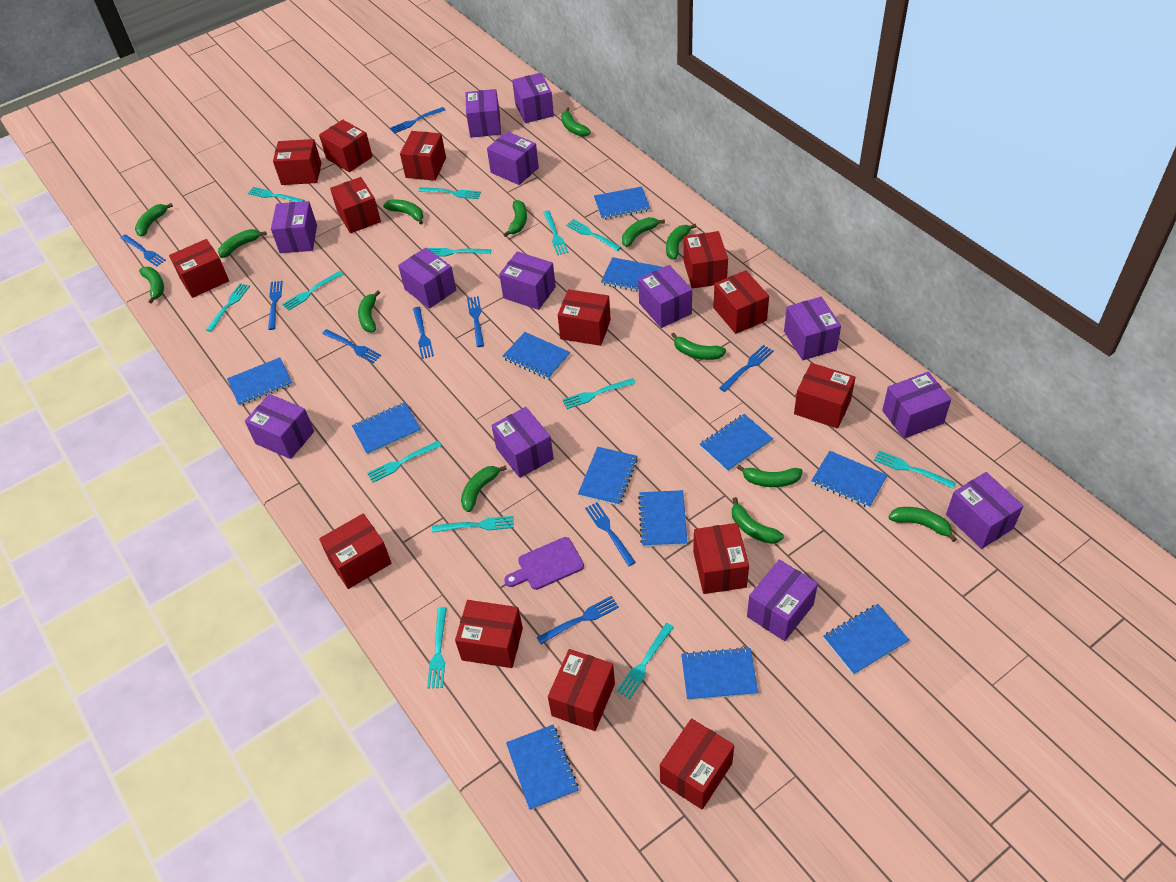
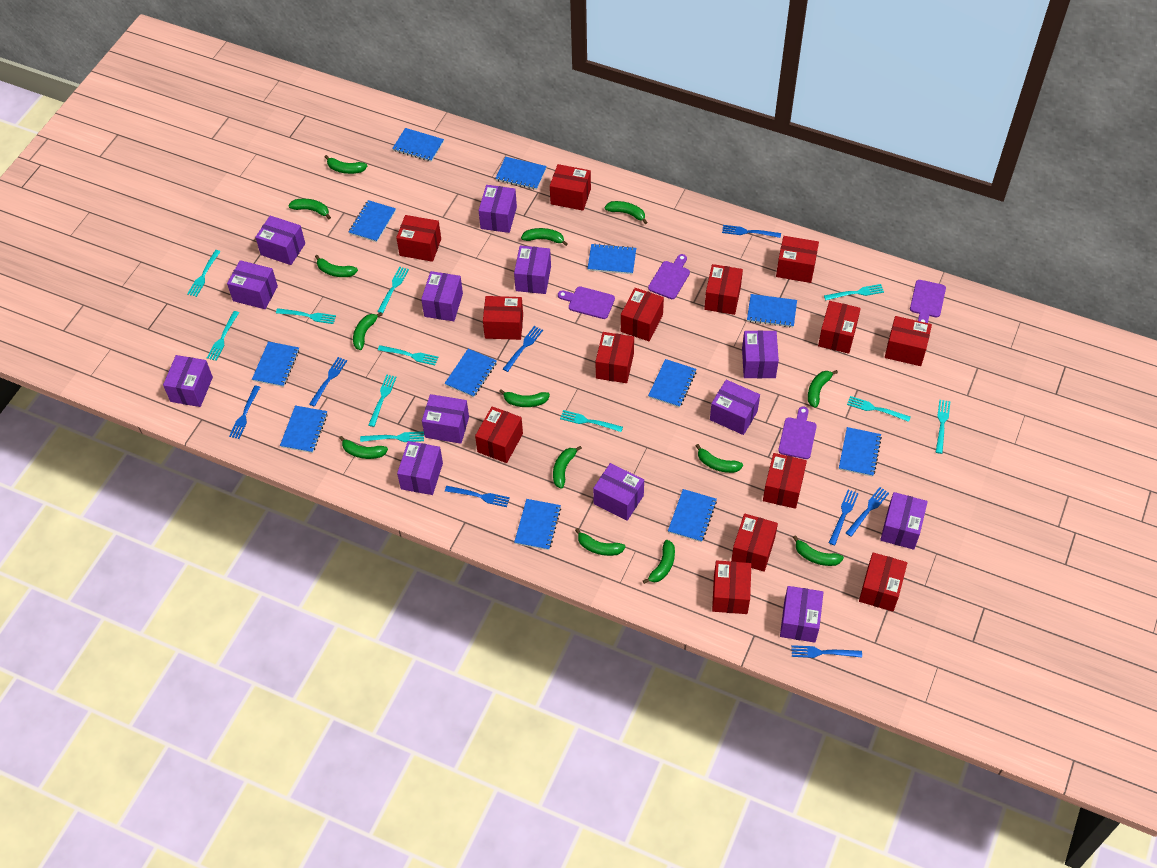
blue fork: 9 -> 8
purple cutting board: 1 -> 4
turquoise fork: 13 -> 11

